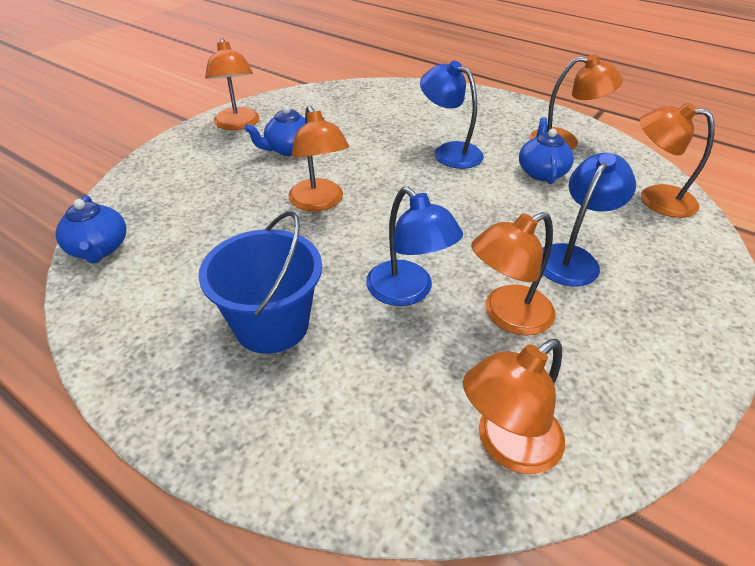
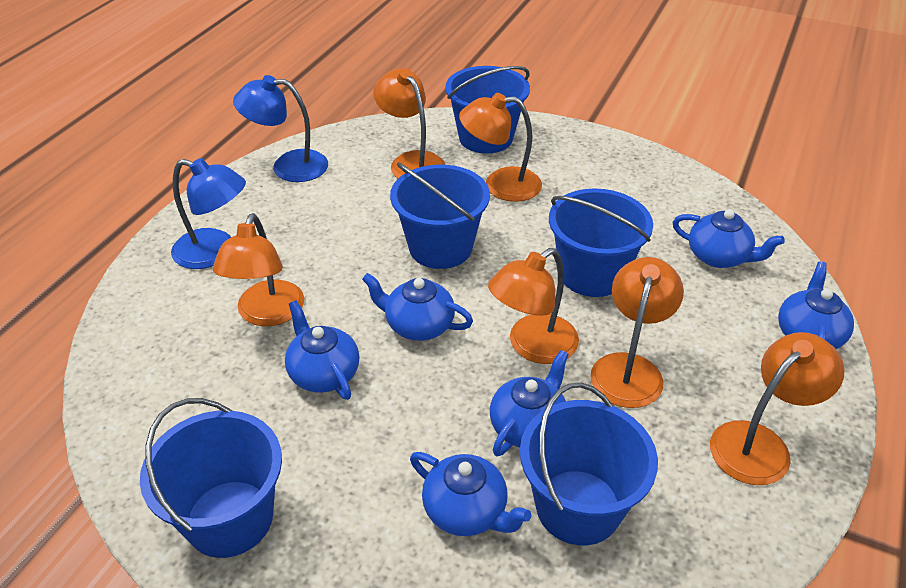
blue bucket: 1 -> 5
blue lamp: 3 -> 2
blue teapot: 3 -> 6

